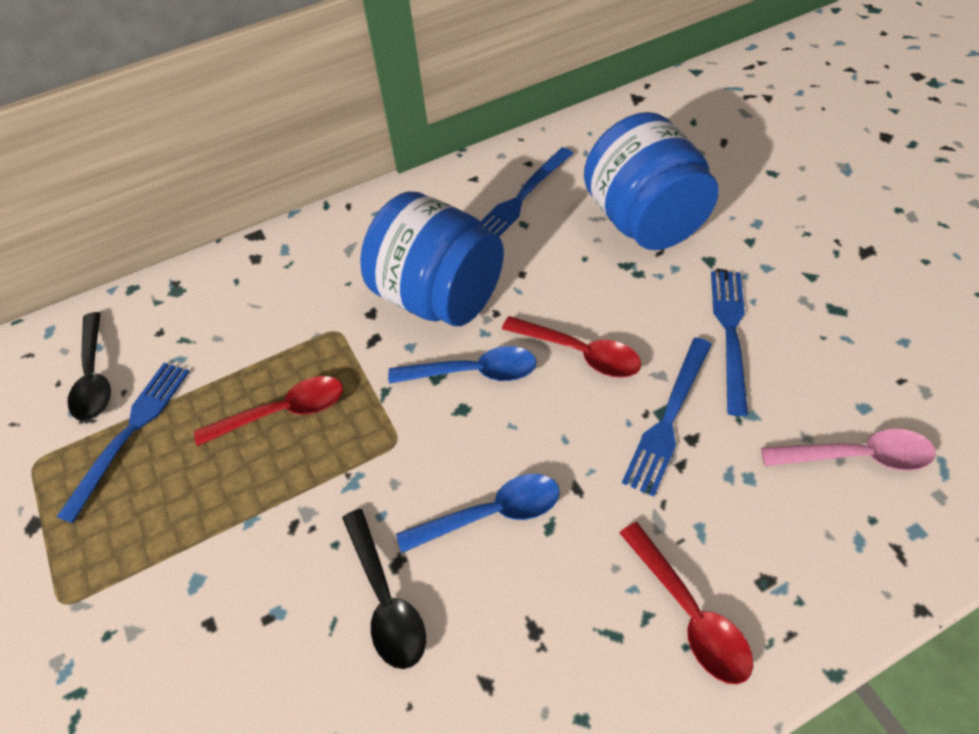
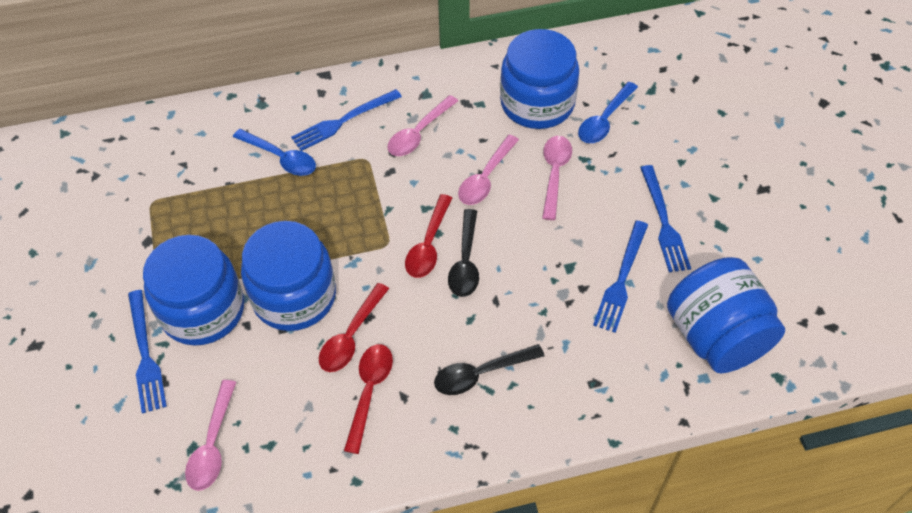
blue jar: 2 -> 4
pink spoon: 1 -> 4

